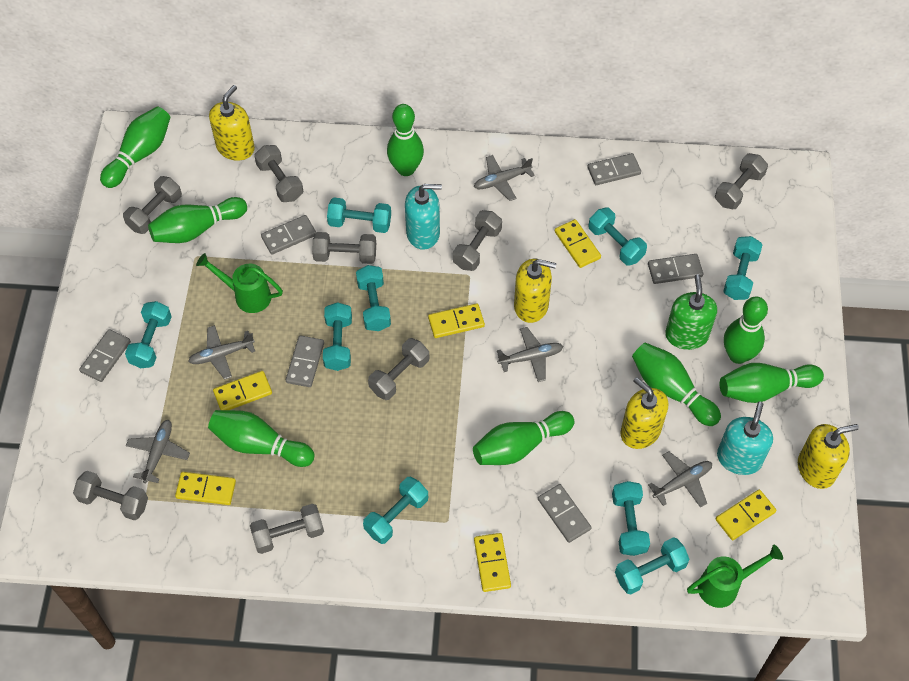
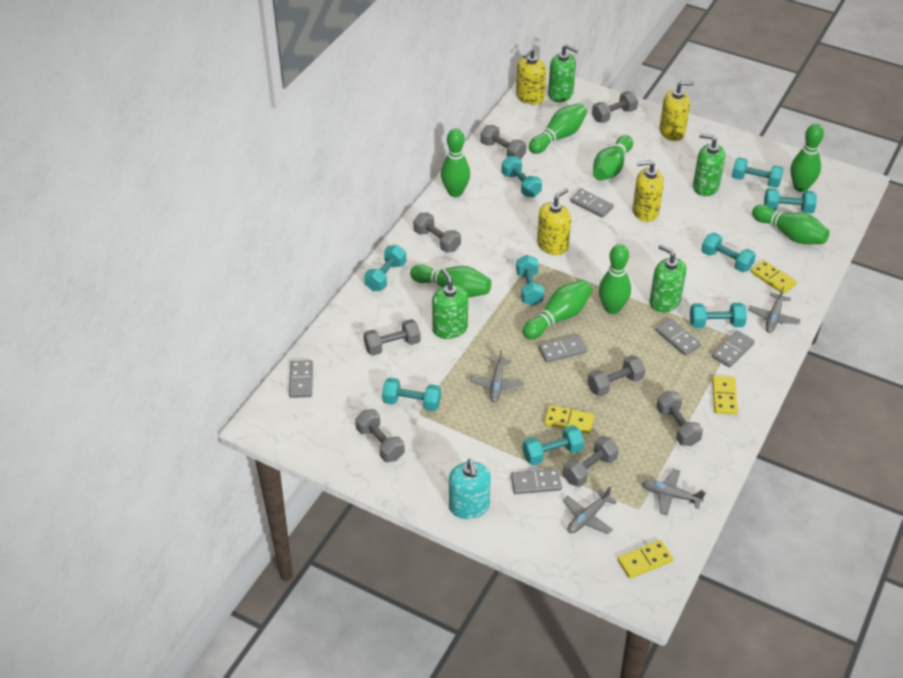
green soap dispenser: 1 -> 4
green watering can: 2 -> 0
grey plane: 5 -> 4
turquoise soap dispenser: 2 -> 1
yellow domino: 6 -> 4

